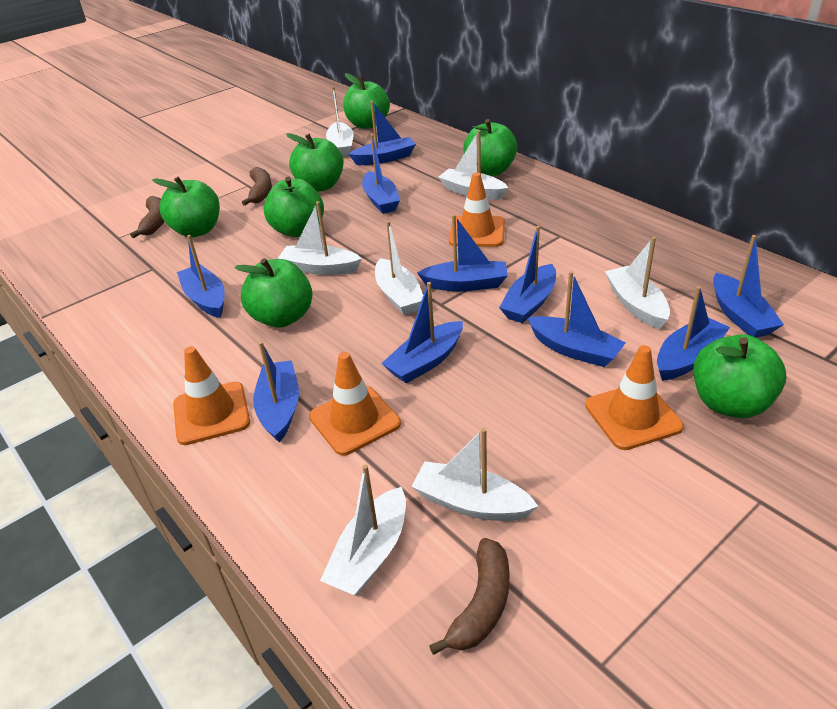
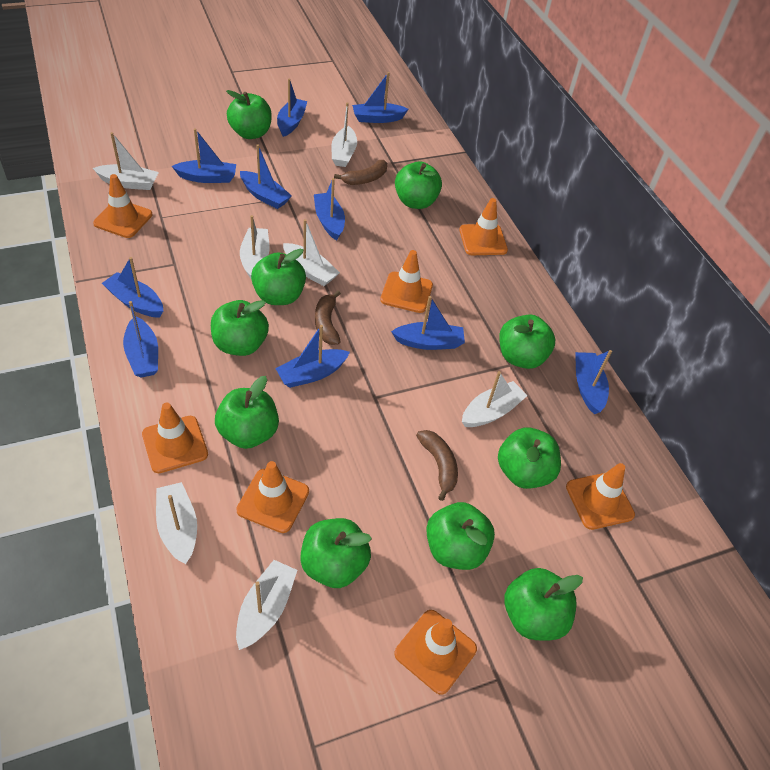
green apple: 7 -> 10
orange traffic cone: 4 -> 7

